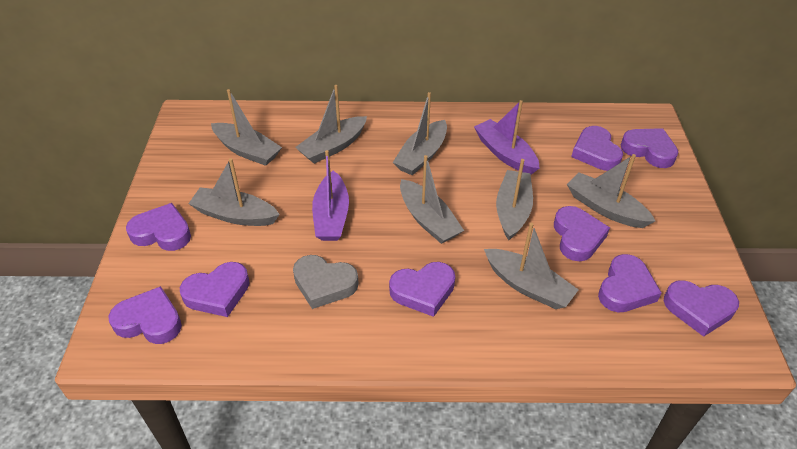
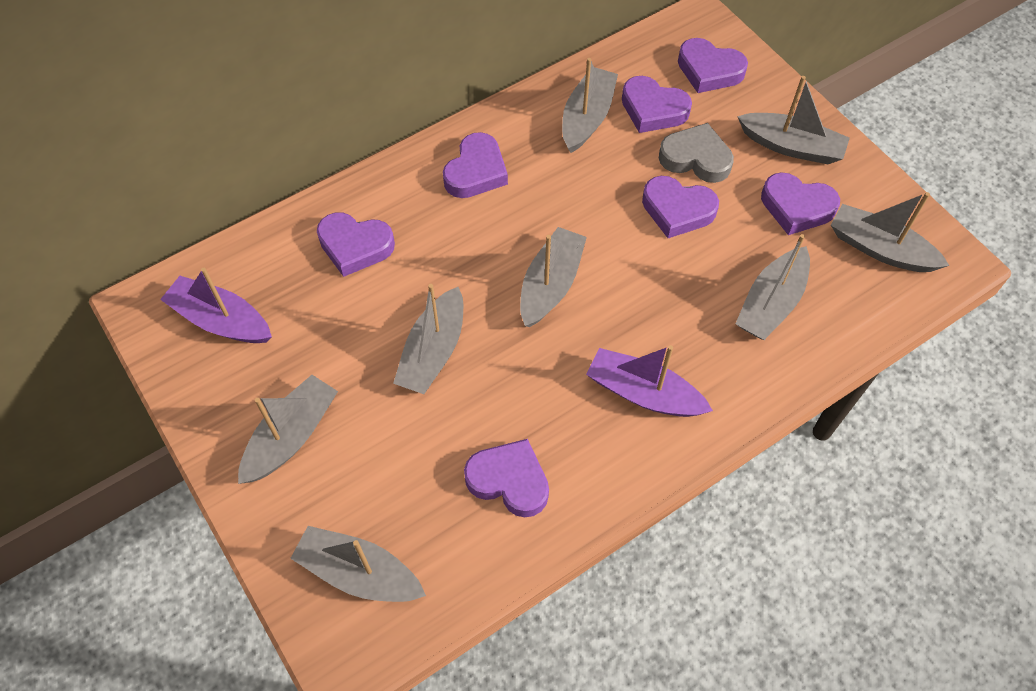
purple heart: 9 -> 7

